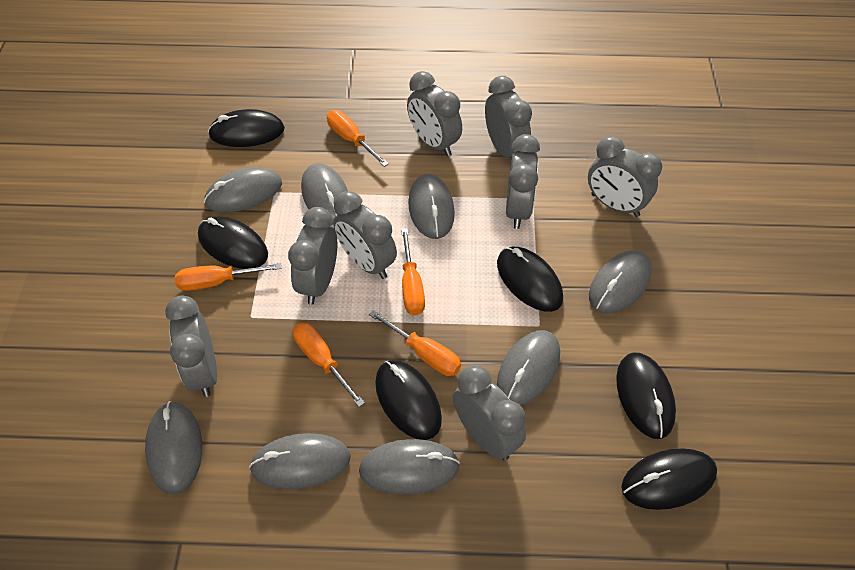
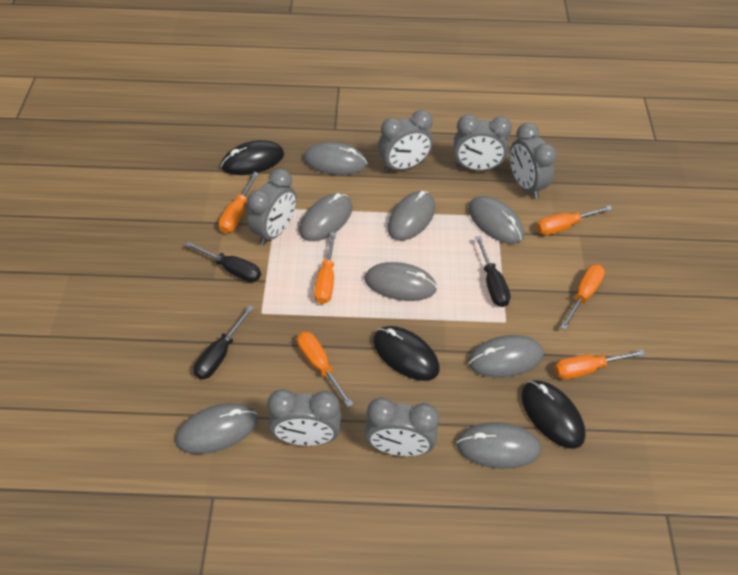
black mouse: 6 -> 3
black screwdriver: 0 -> 3
grey clock: 8 -> 6
orange screwdriver: 5 -> 6

